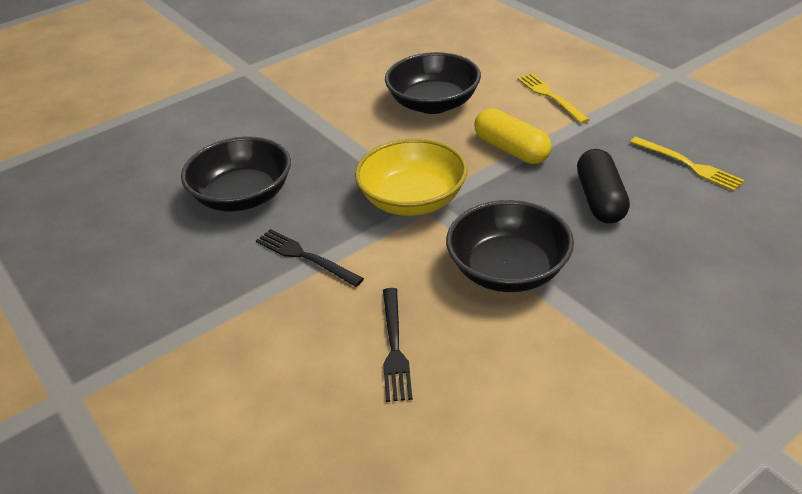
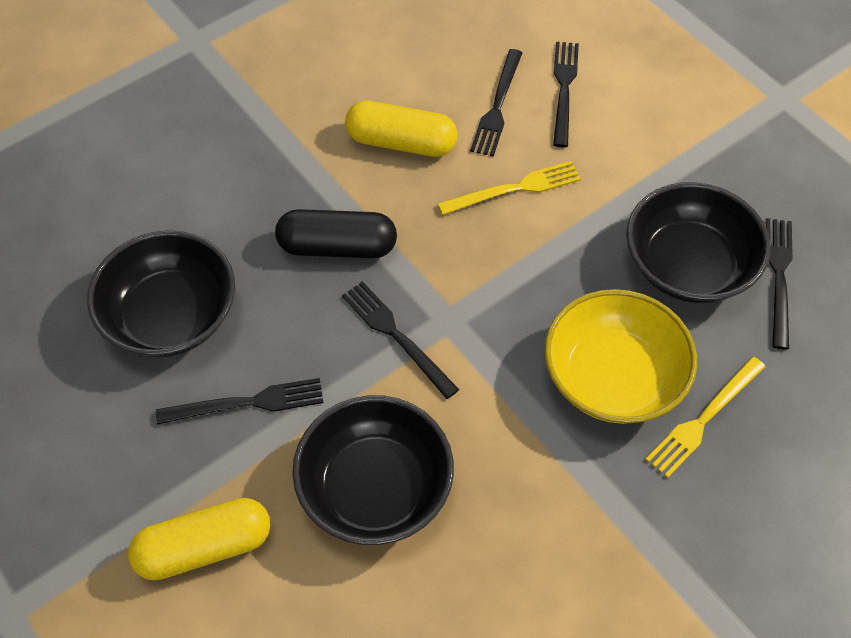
black fork: 2 -> 5
yellow capsule: 1 -> 2

